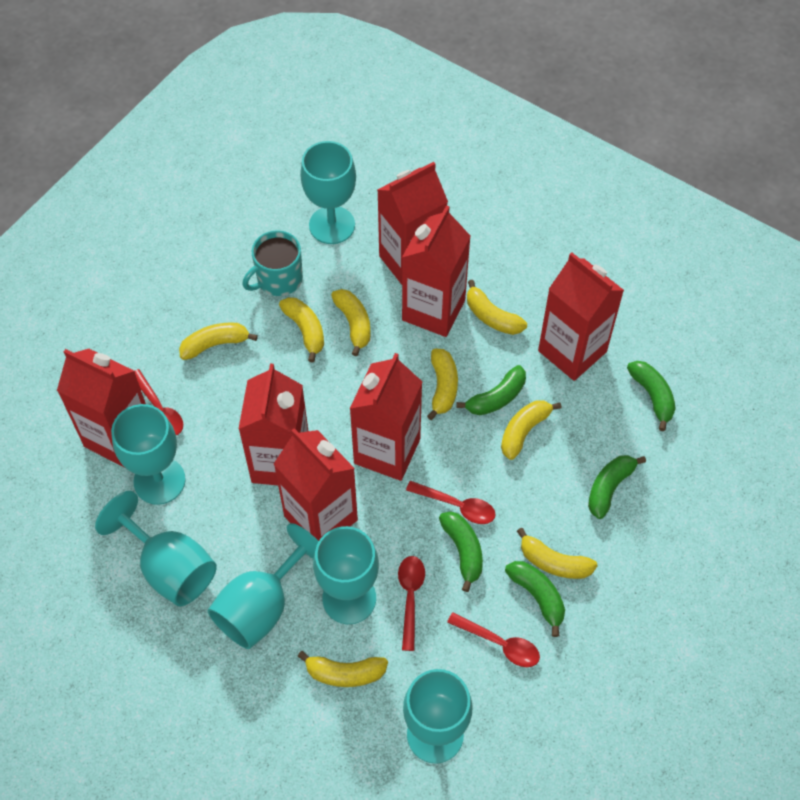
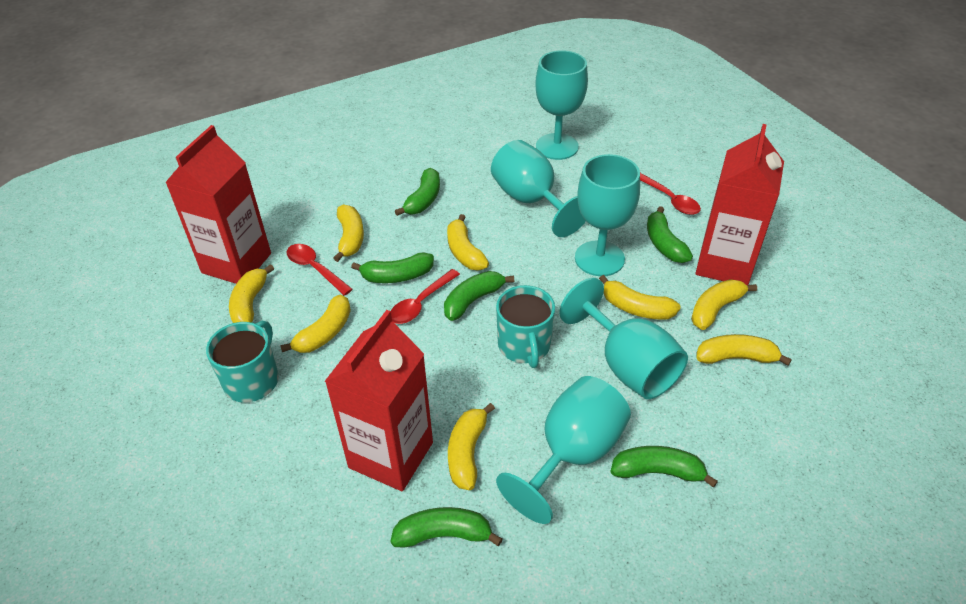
green banana: 5 -> 6
red carton: 7 -> 3
red spoon: 4 -> 3
turquoise goblet: 6 -> 5
turquoise mug: 1 -> 2

